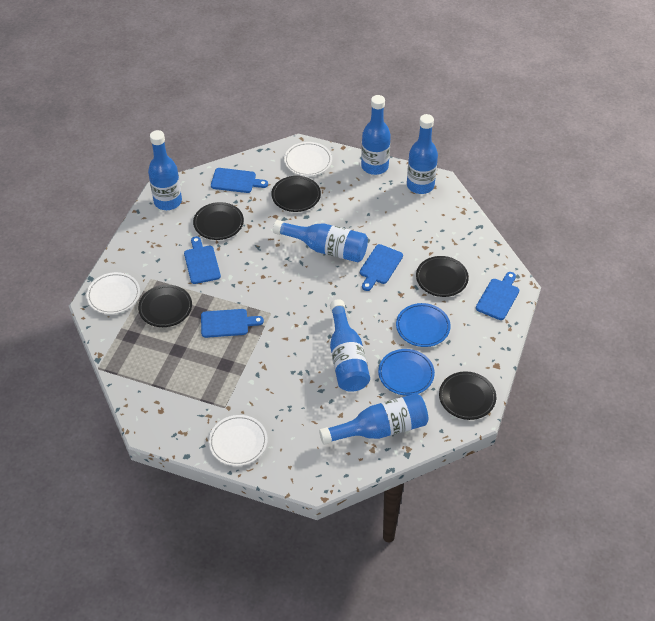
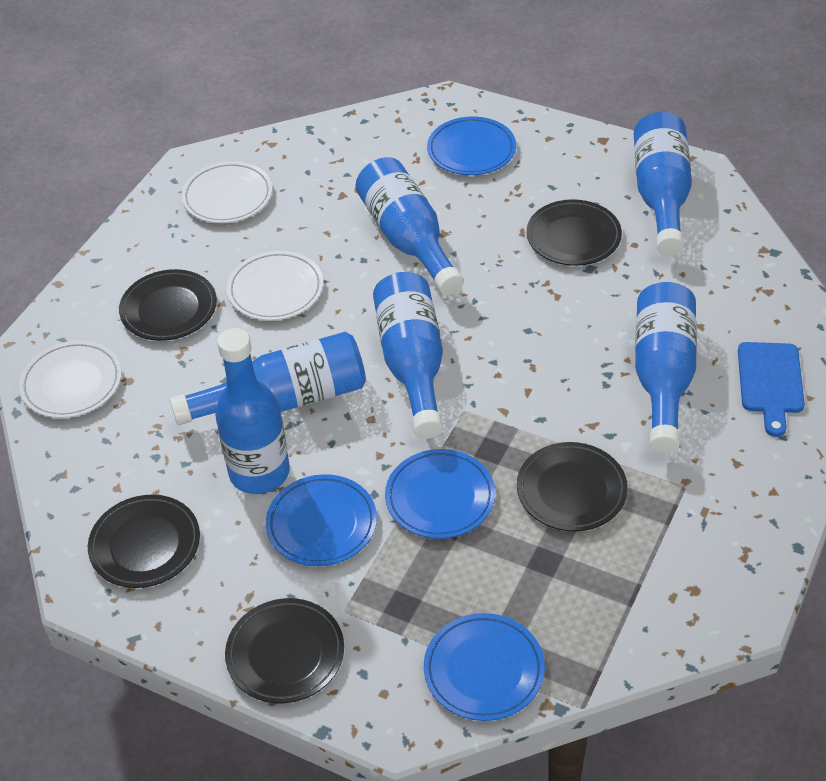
blue cutting board: 5 -> 1
blue plate: 2 -> 4

